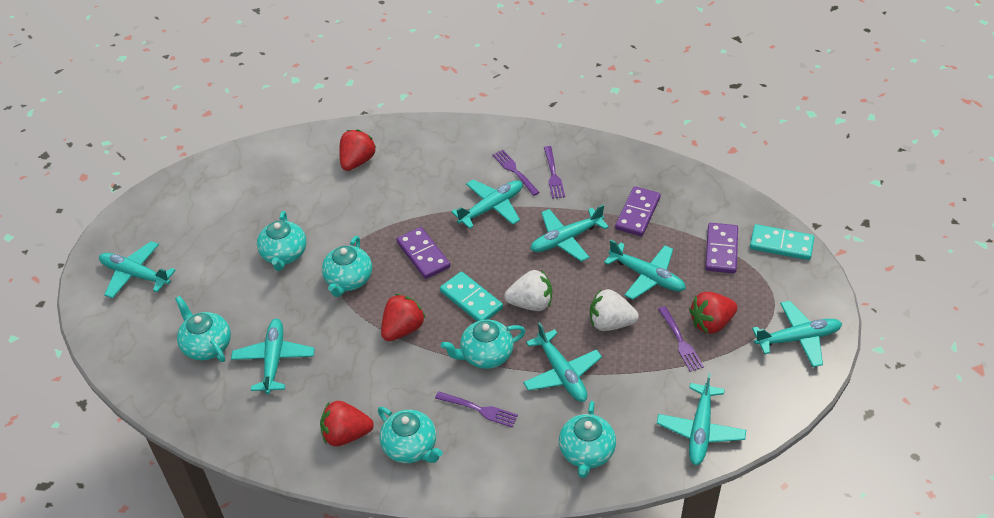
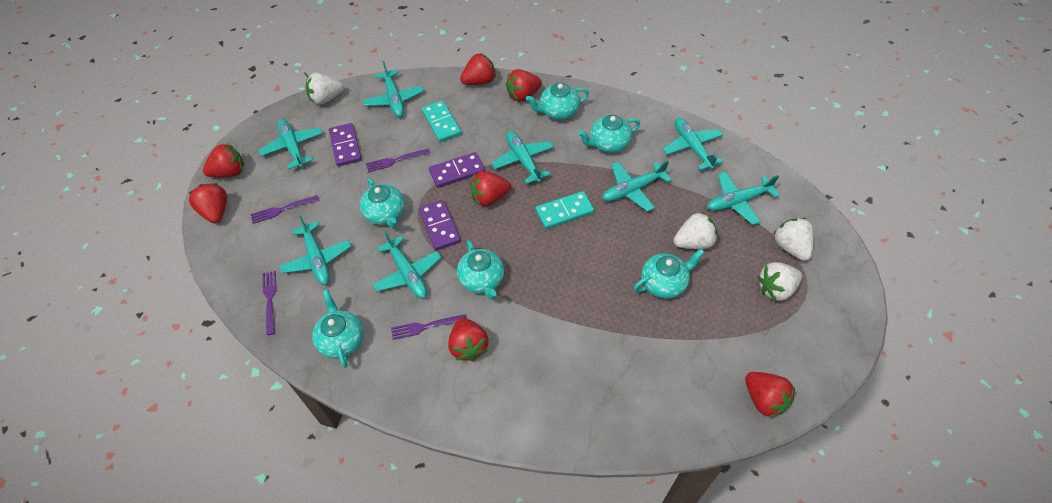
red strawberry: 4 -> 7
white strawberry: 2 -> 4

